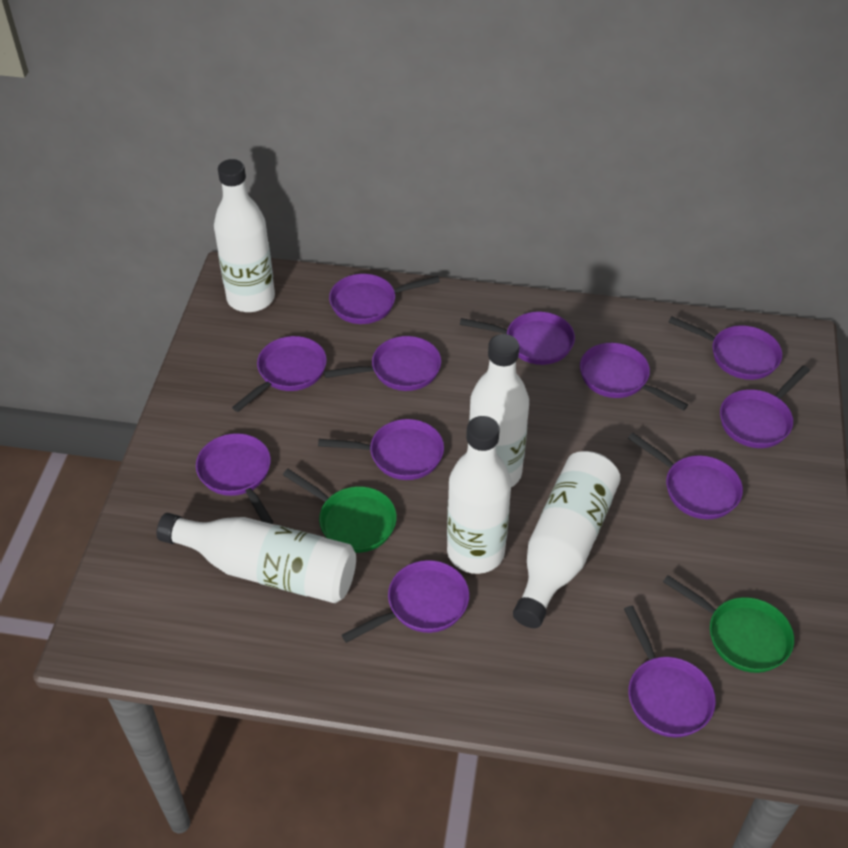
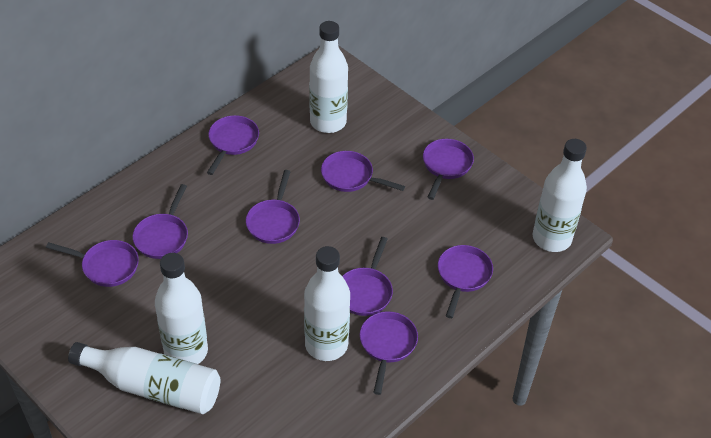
green pan: 2 -> 0
purple pan: 12 -> 9

